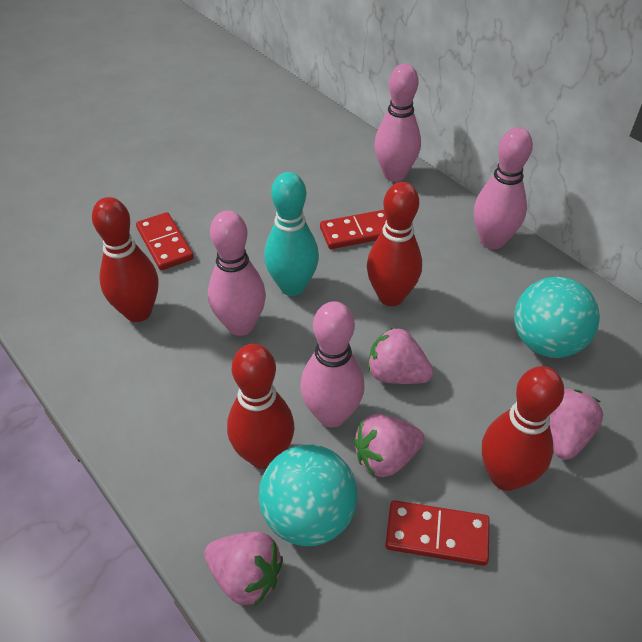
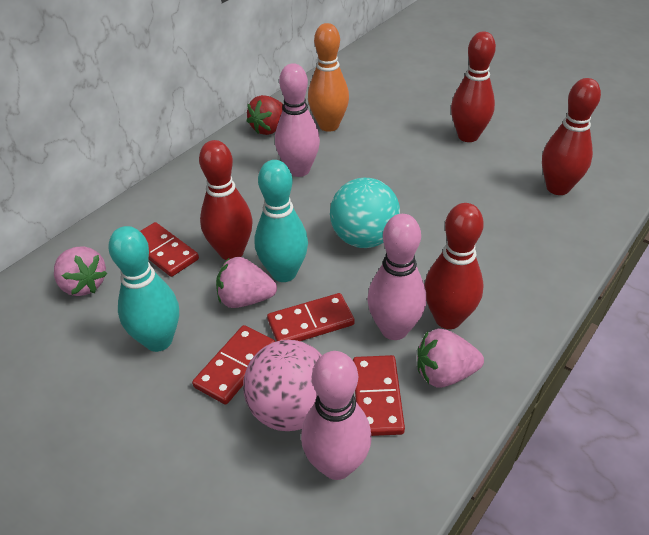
orange bowling pin: 0 -> 1
pink ball: 0 -> 1
pink bowling pin: 4 -> 3
pink strawberry: 4 -> 3
red domino: 3 -> 4
red strawberry: 0 -> 1
turquoise ball: 2 -> 1
turquoise bowling pin: 1 -> 2

